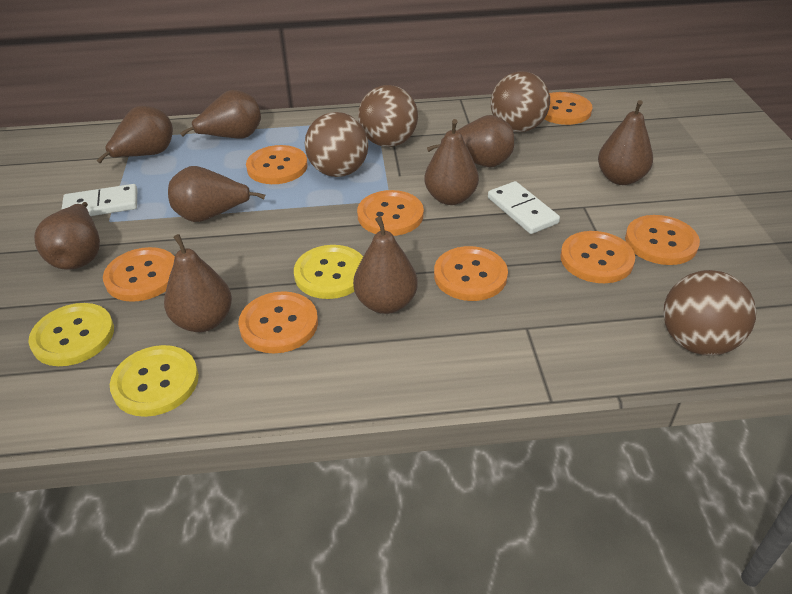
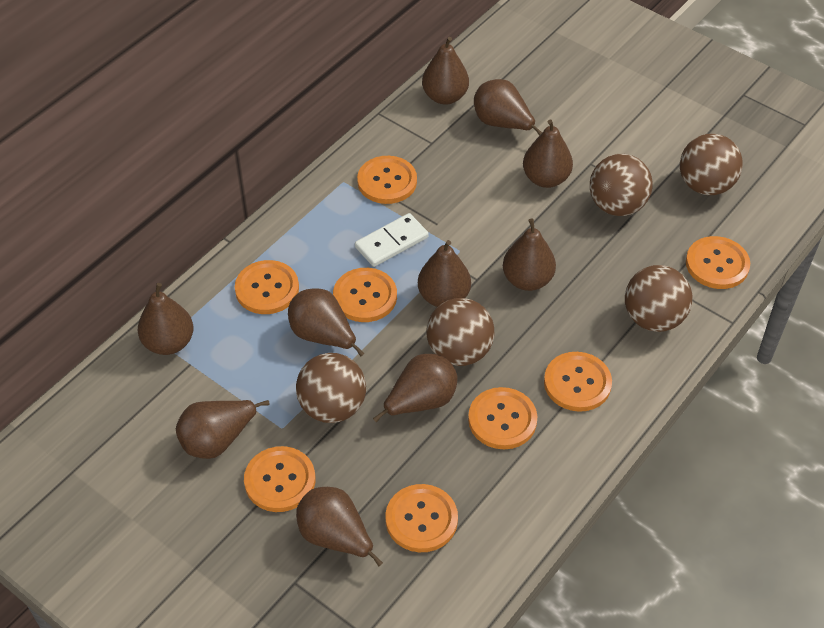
brown ball: 4 -> 5
brown pear: 9 -> 10
white domino: 2 -> 1
yellow button: 3 -> 0

